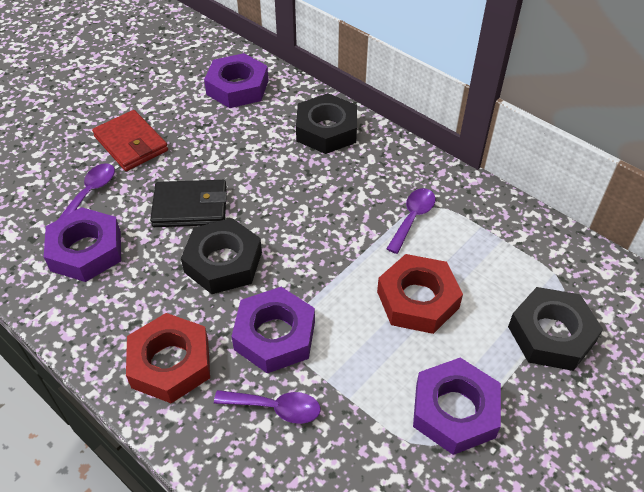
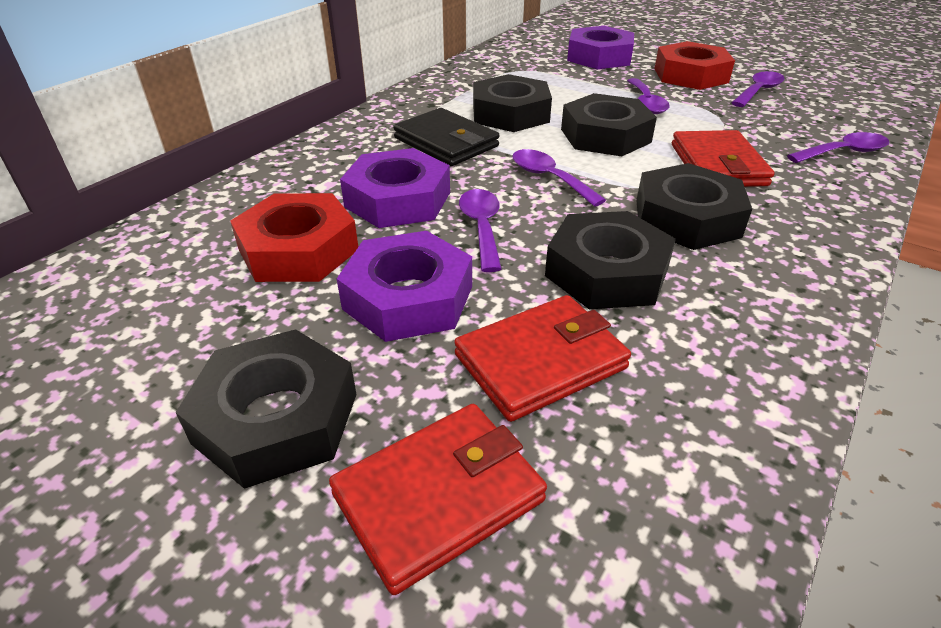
black nut: 3 -> 5
purple nut: 4 -> 3
purple spoon: 3 -> 5
red wallet: 1 -> 3

